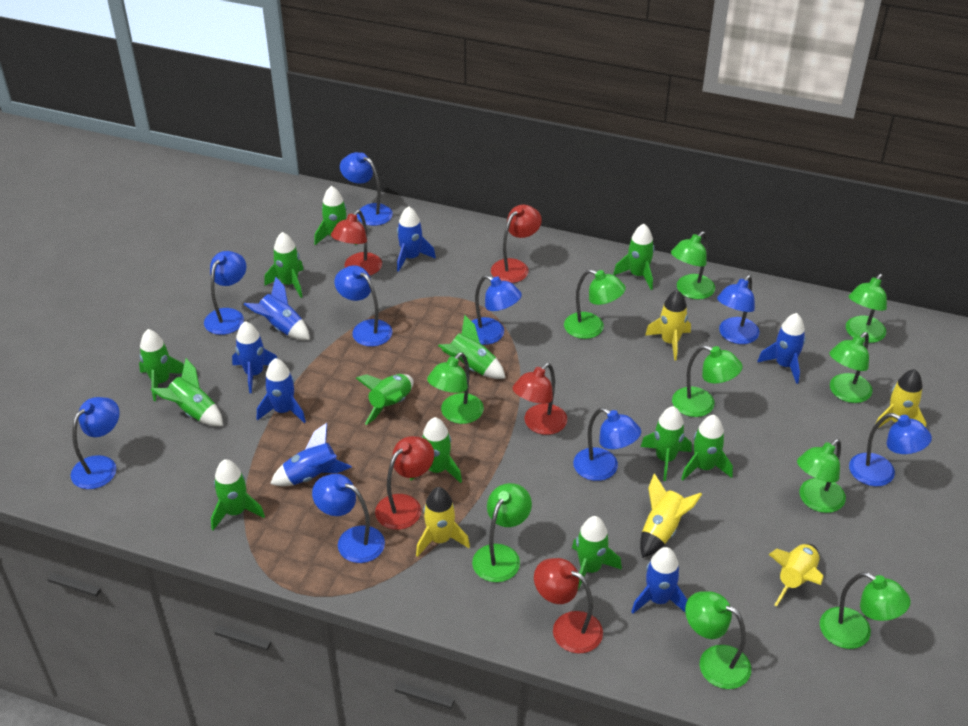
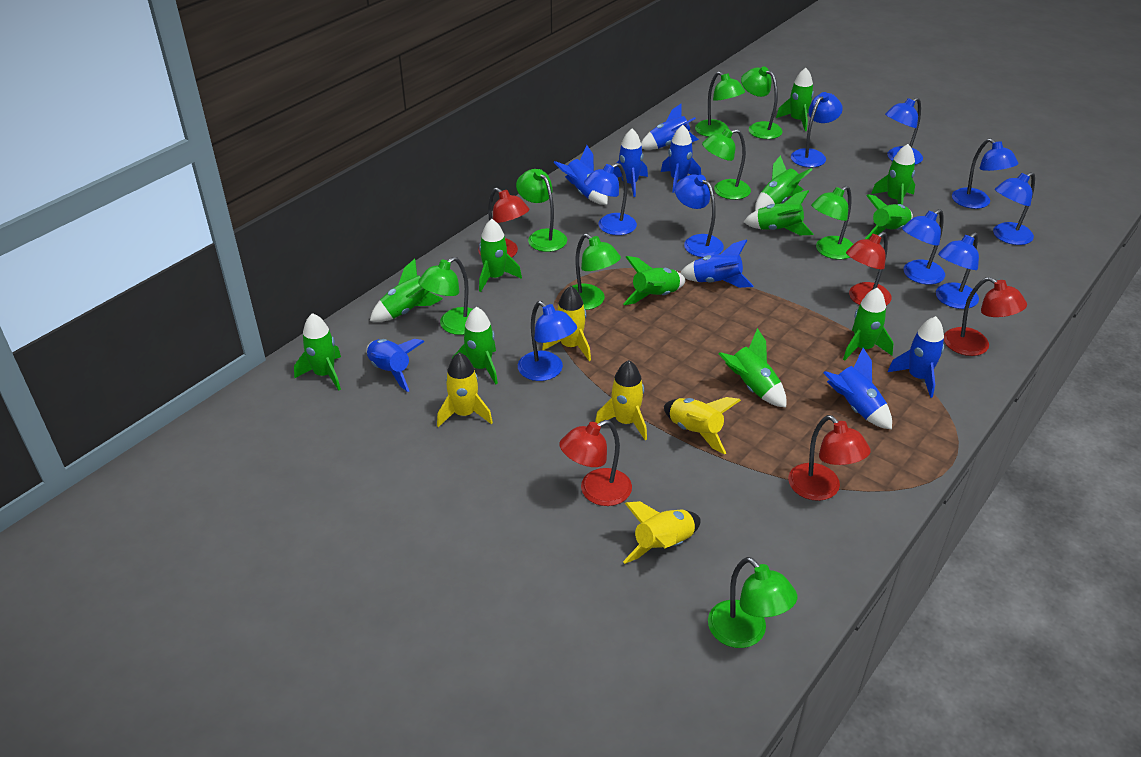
blue rocket: 7 -> 8
green lamp: 10 -> 8

